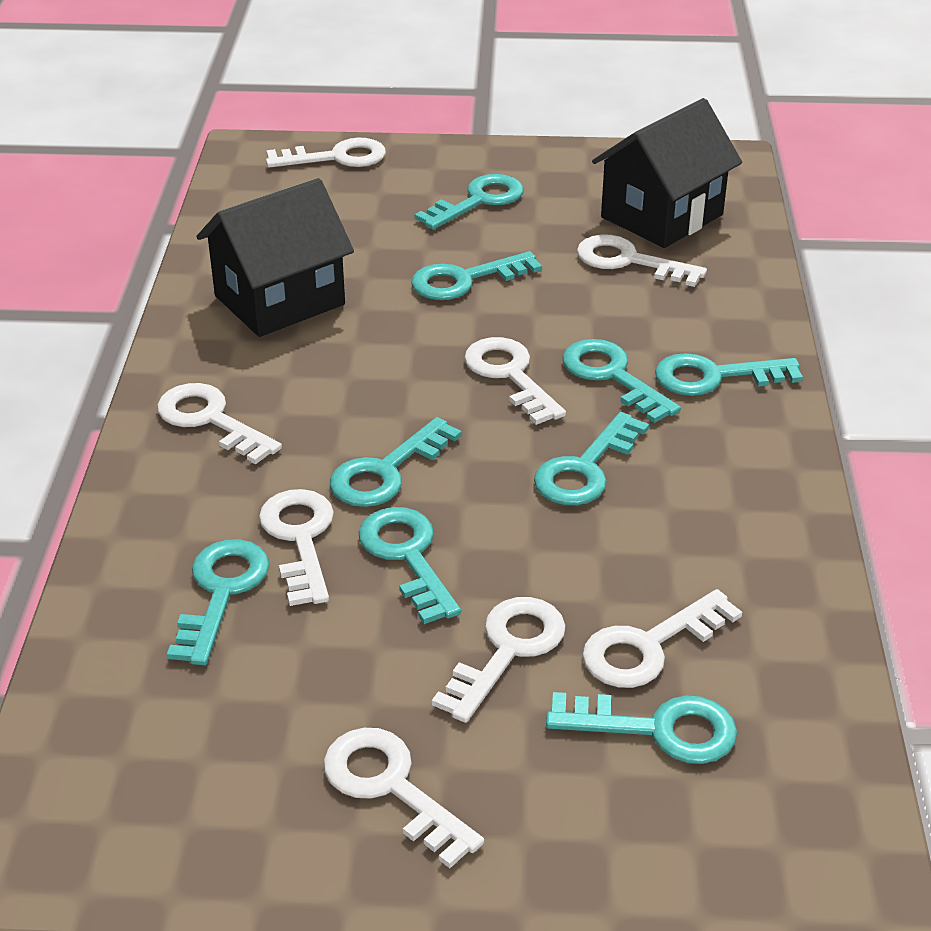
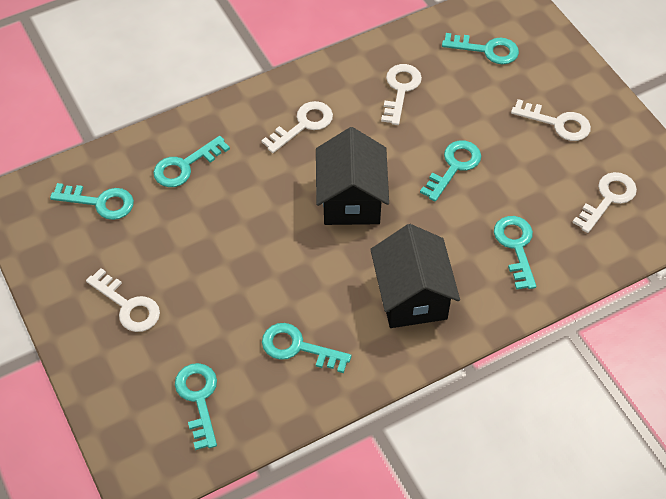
turquoise key: 9 -> 7
white key: 8 -> 5

